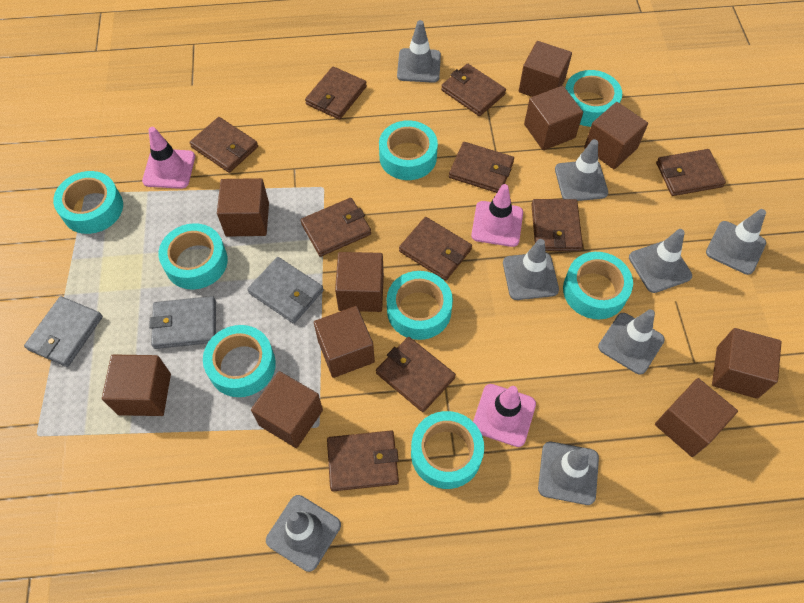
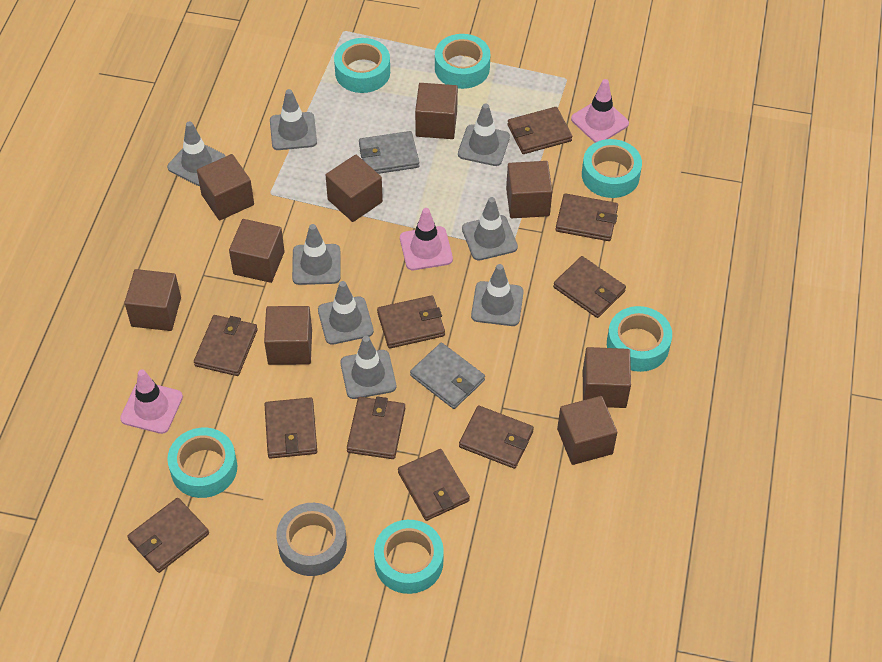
brown cube: 10 -> 9
grey tape: 0 -> 1
grey wallet: 3 -> 2
turquoise tape: 8 -> 6

